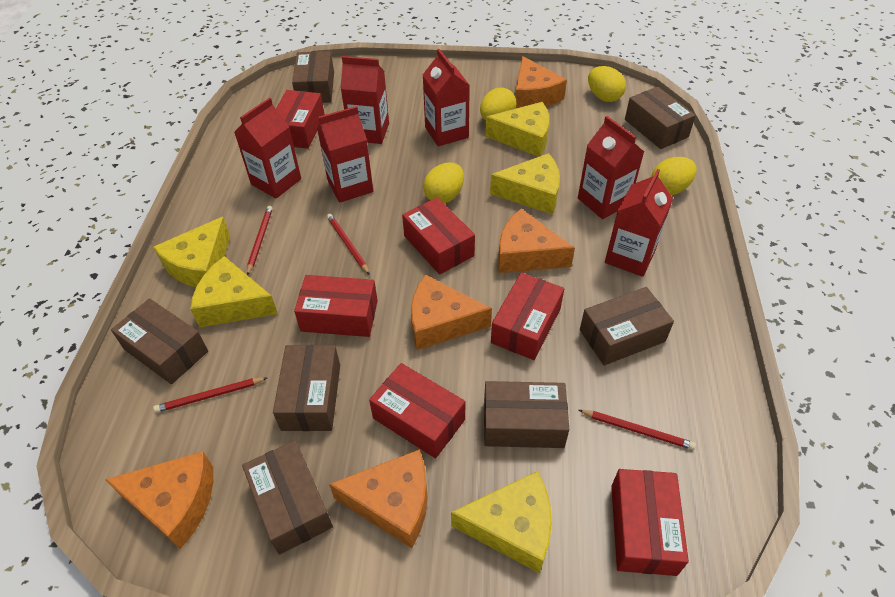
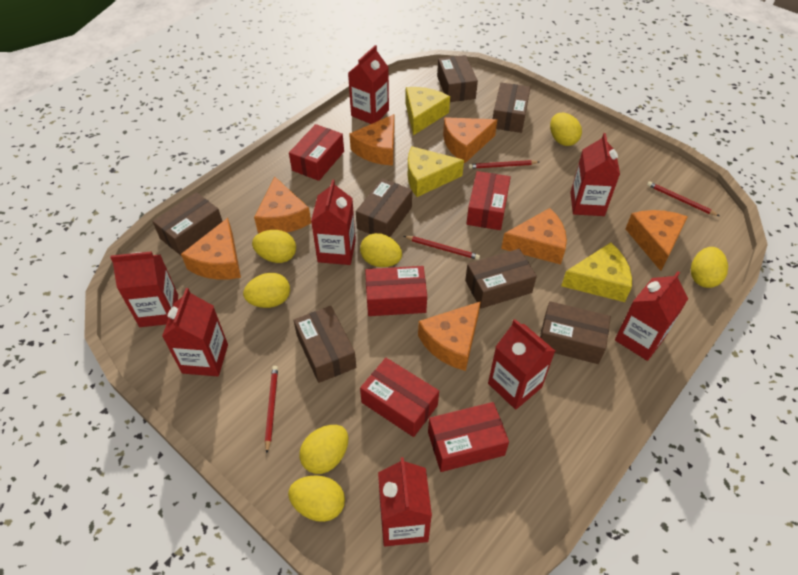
orange cheese: 5 -> 7
red box: 6 -> 5
red carton: 6 -> 8
yellow cheese: 5 -> 3
yellow egg: 4 -> 7

